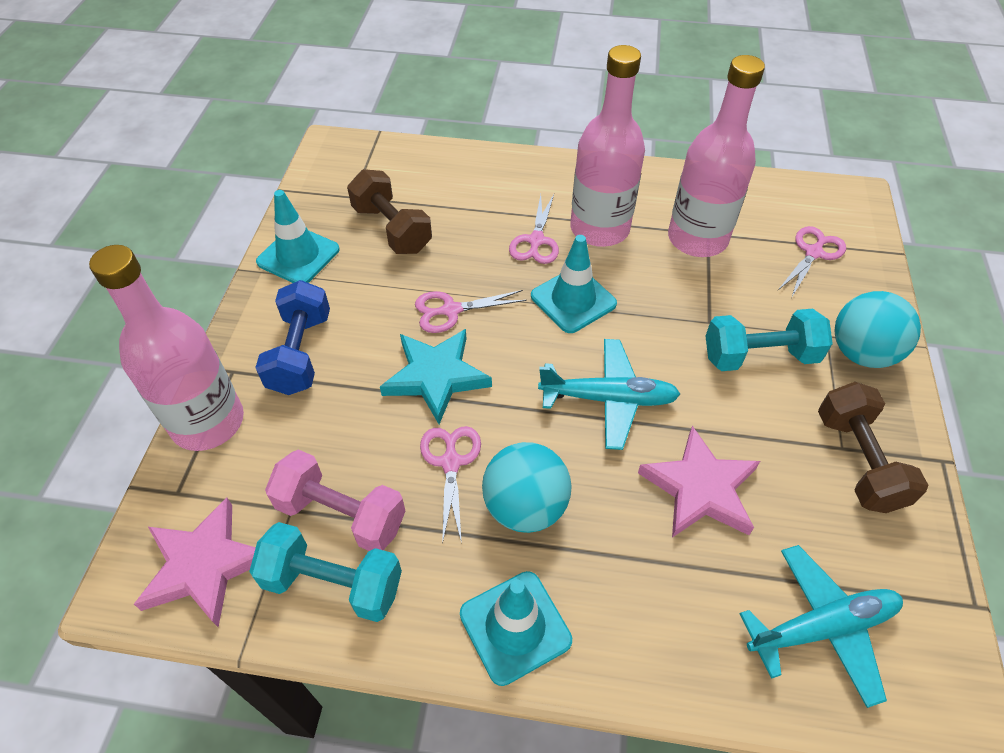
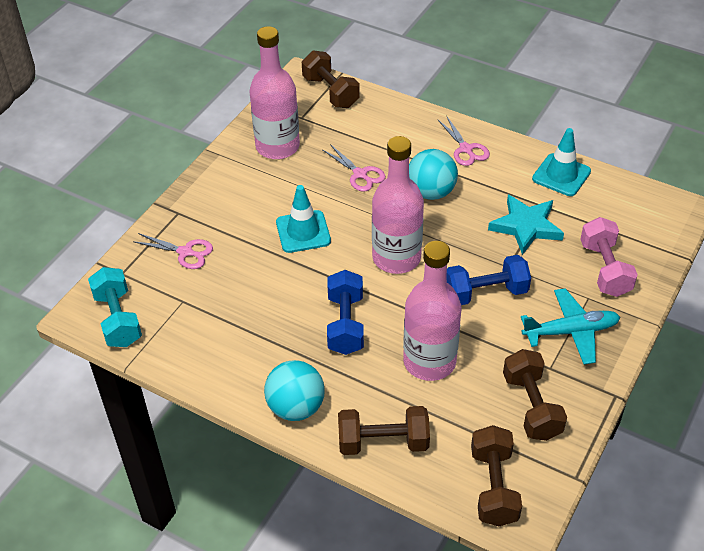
blue dumbbell: 1 -> 2
brown dumbbell: 2 -> 4
pink scissors: 4 -> 3
pink star: 2 -> 0
turquoise dumbbell: 2 -> 1
turquoise plane: 2 -> 1
turquoise traffic cone: 3 -> 2

